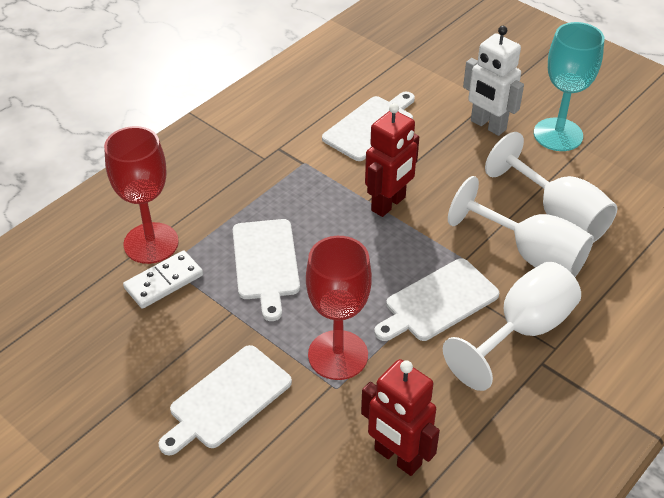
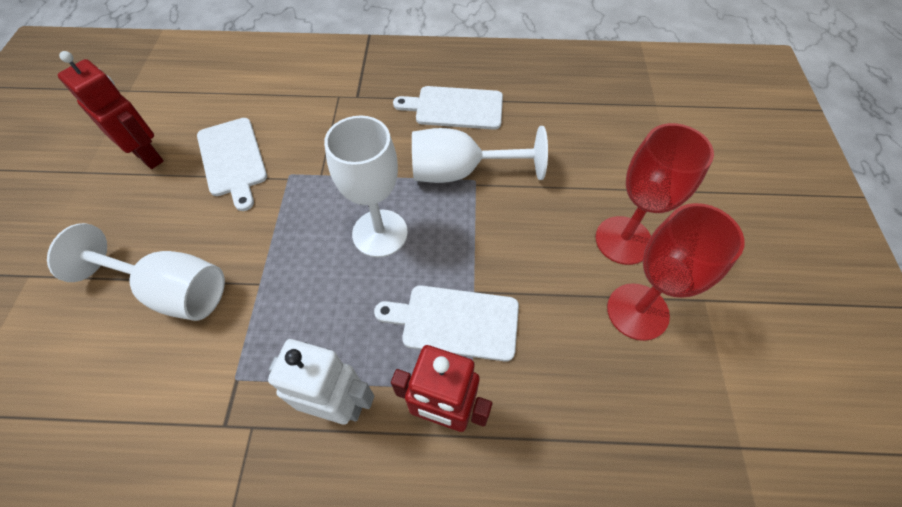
turquoise goblet: 1 -> 0
white cutting board: 4 -> 3
white domino: 1 -> 0

